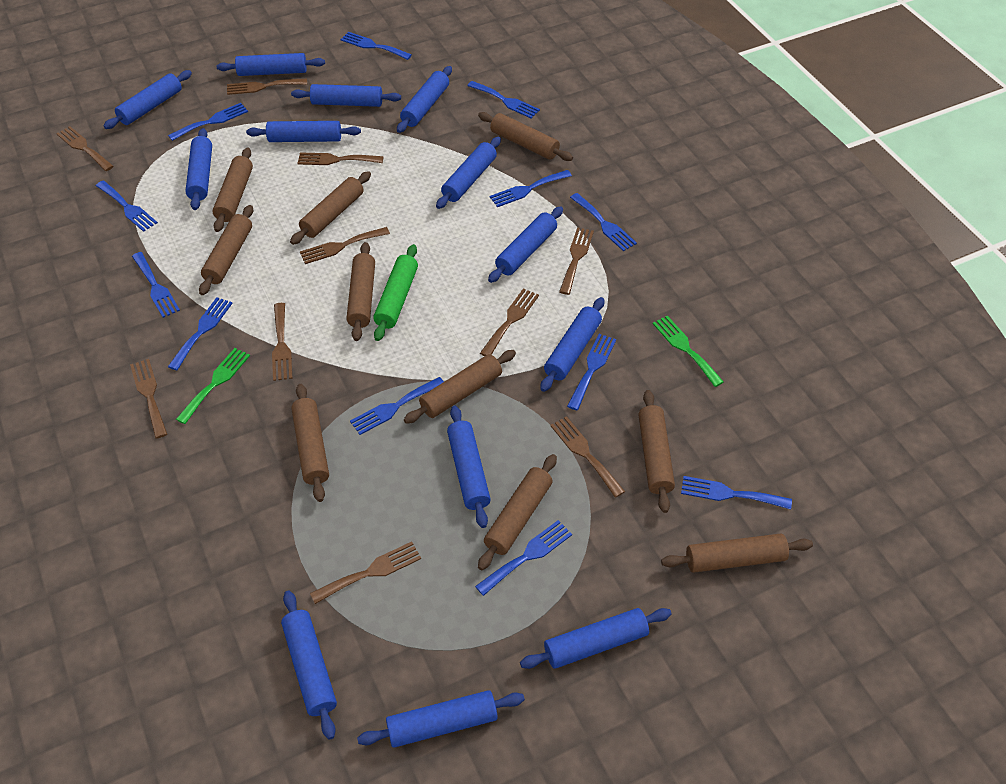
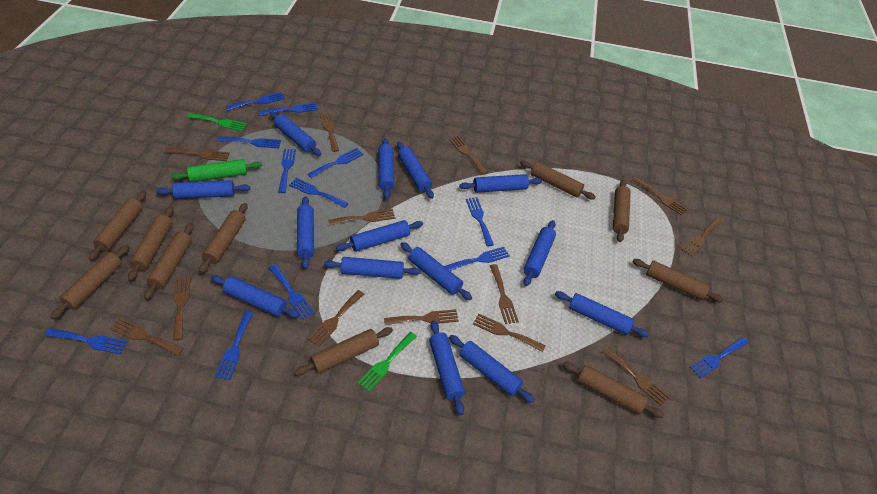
blue rolling pin: 13 -> 14
brown fork: 10 -> 13

